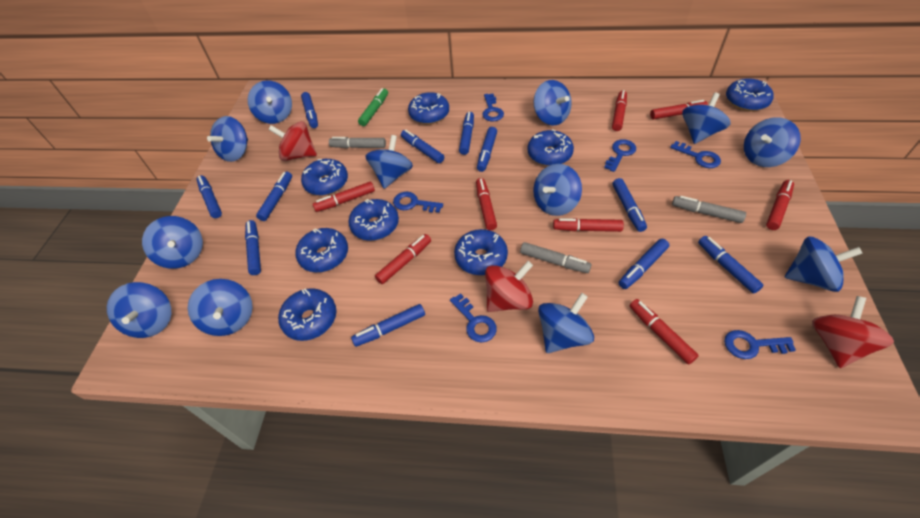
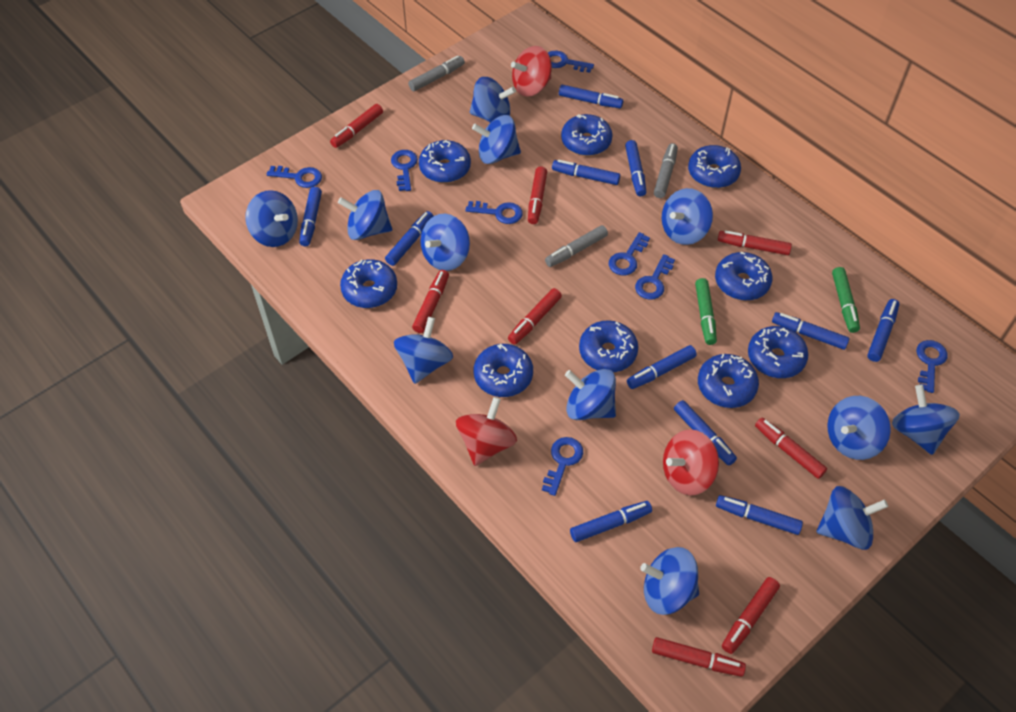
blue donut: 8 -> 9
blue key: 6 -> 8
green marker: 1 -> 2

